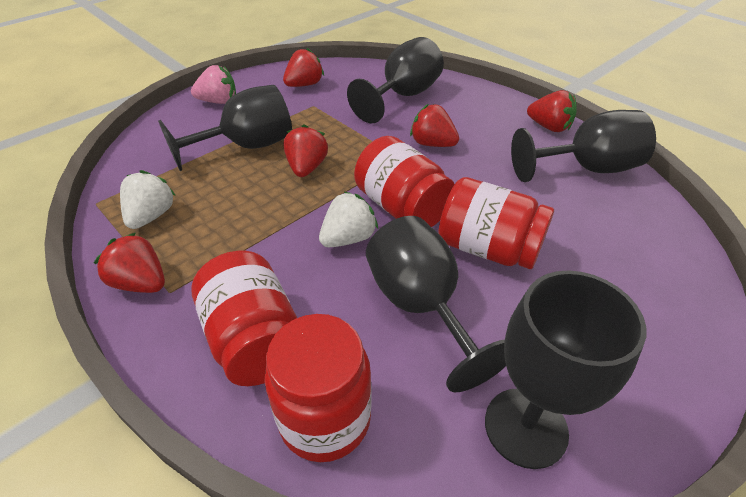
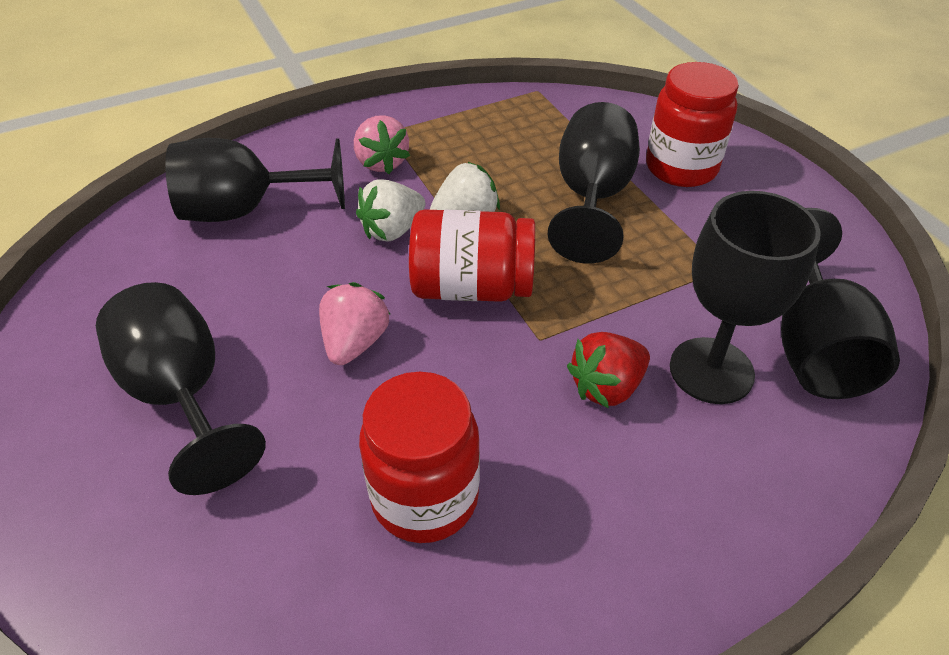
pink strawberry: 1 -> 2
red jar: 4 -> 3
red strawberry: 5 -> 1

